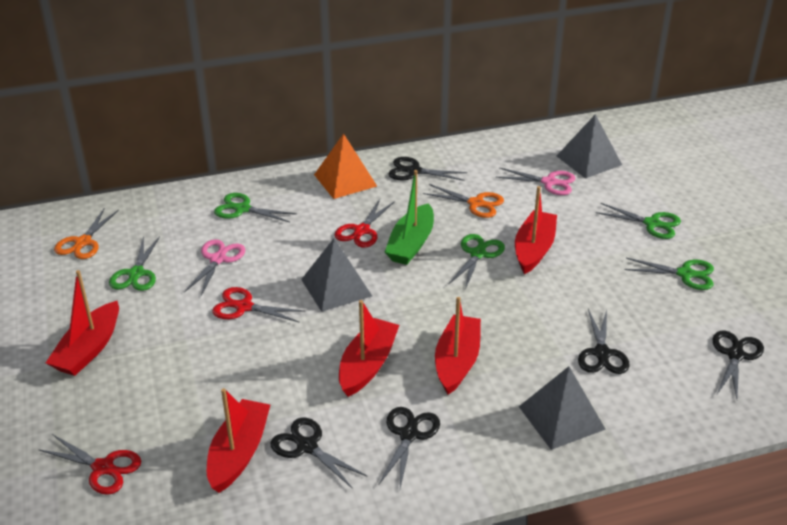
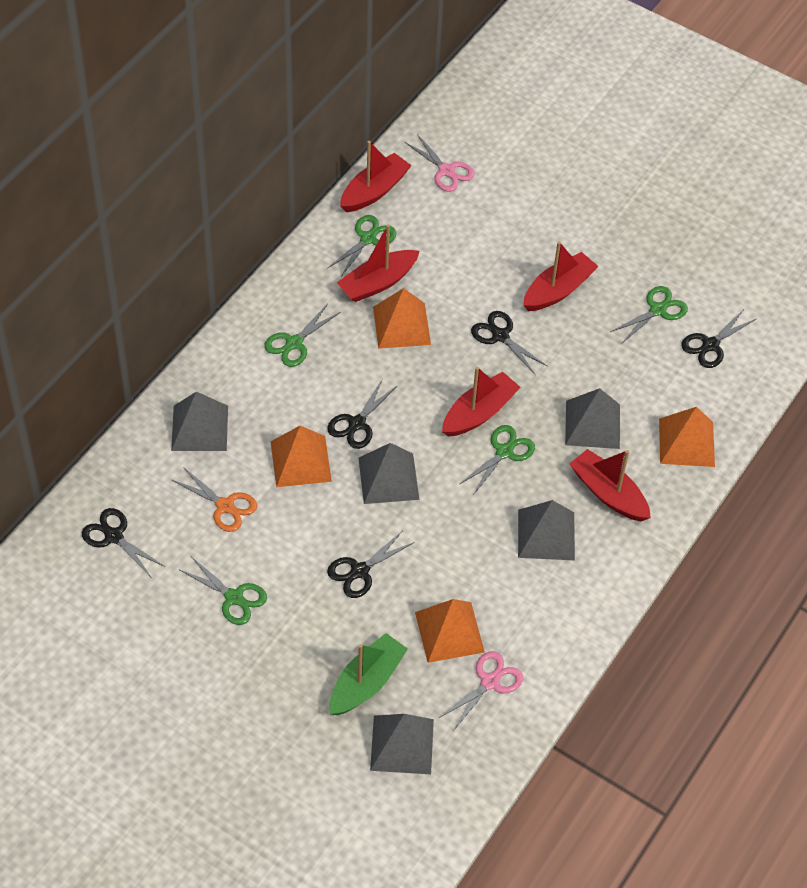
grey pyramid: 3 -> 5
orange pyramid: 1 -> 4
orange scissors: 2 -> 1
red scissors: 3 -> 0

